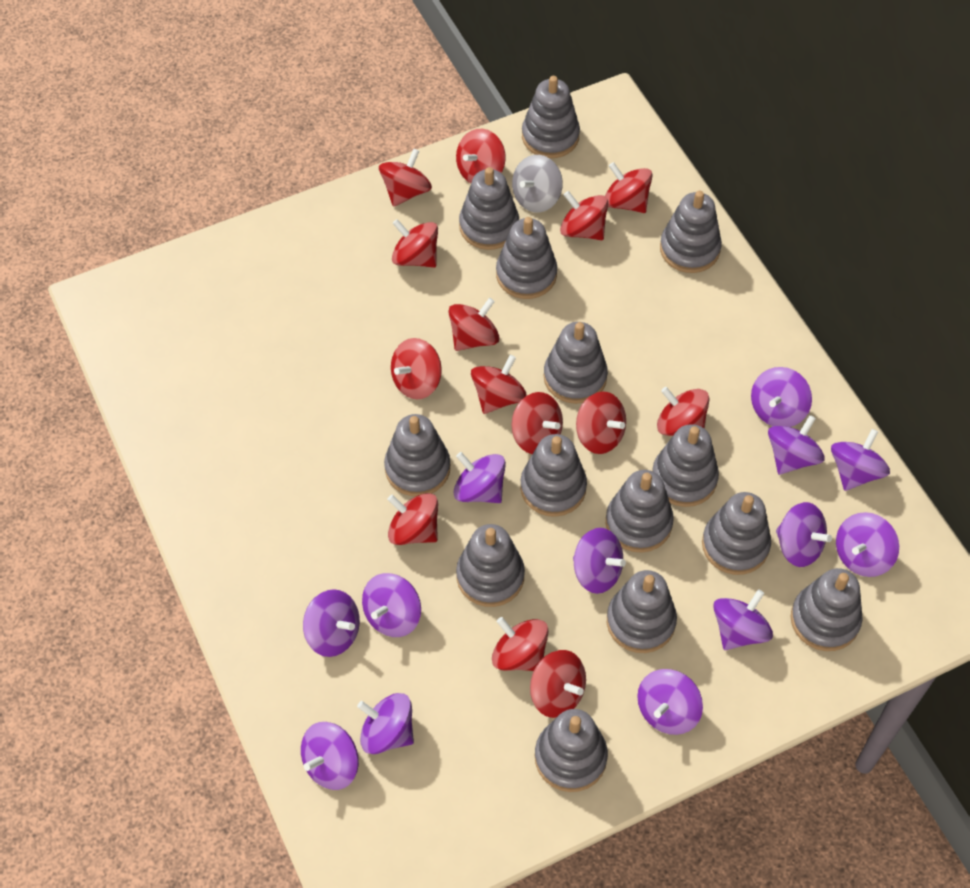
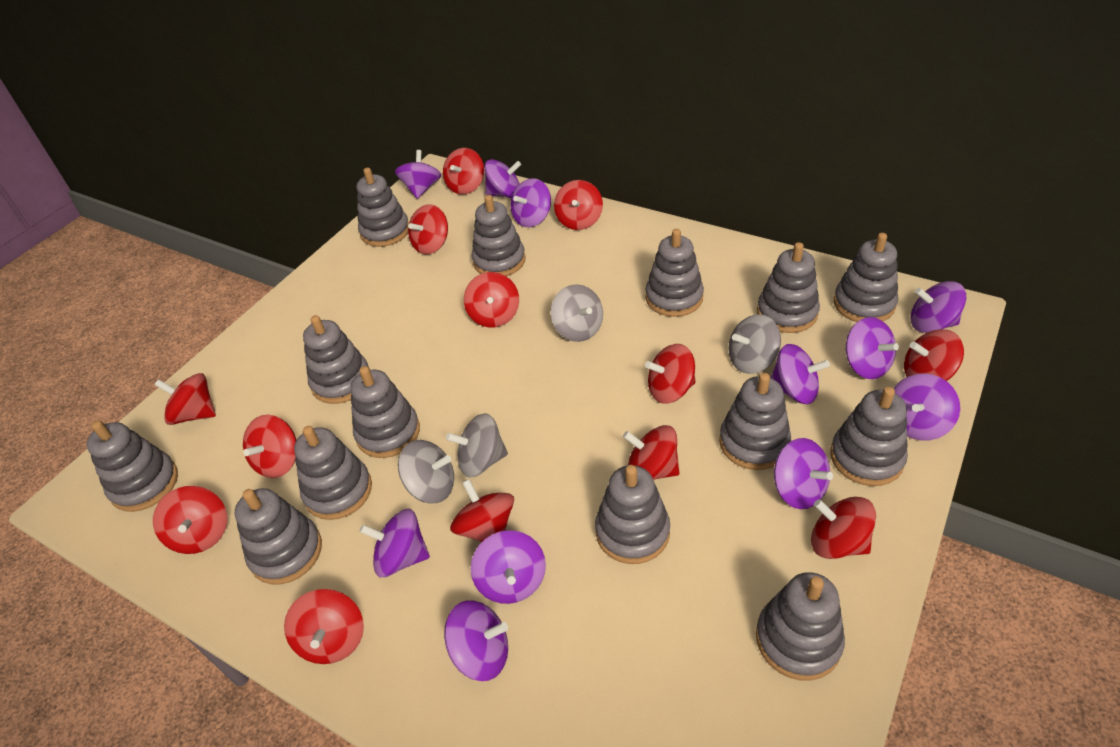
grey spinning top: 1 -> 4
purple spinning top: 13 -> 11
red spinning top: 14 -> 13

